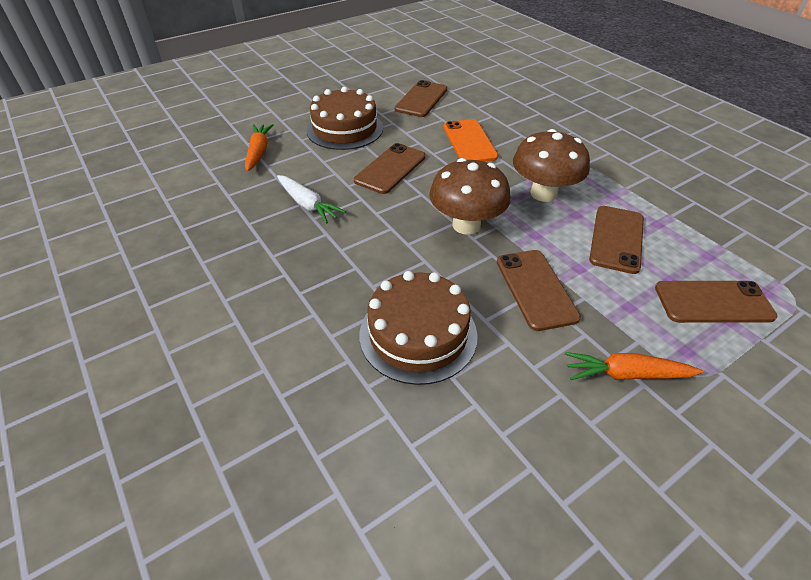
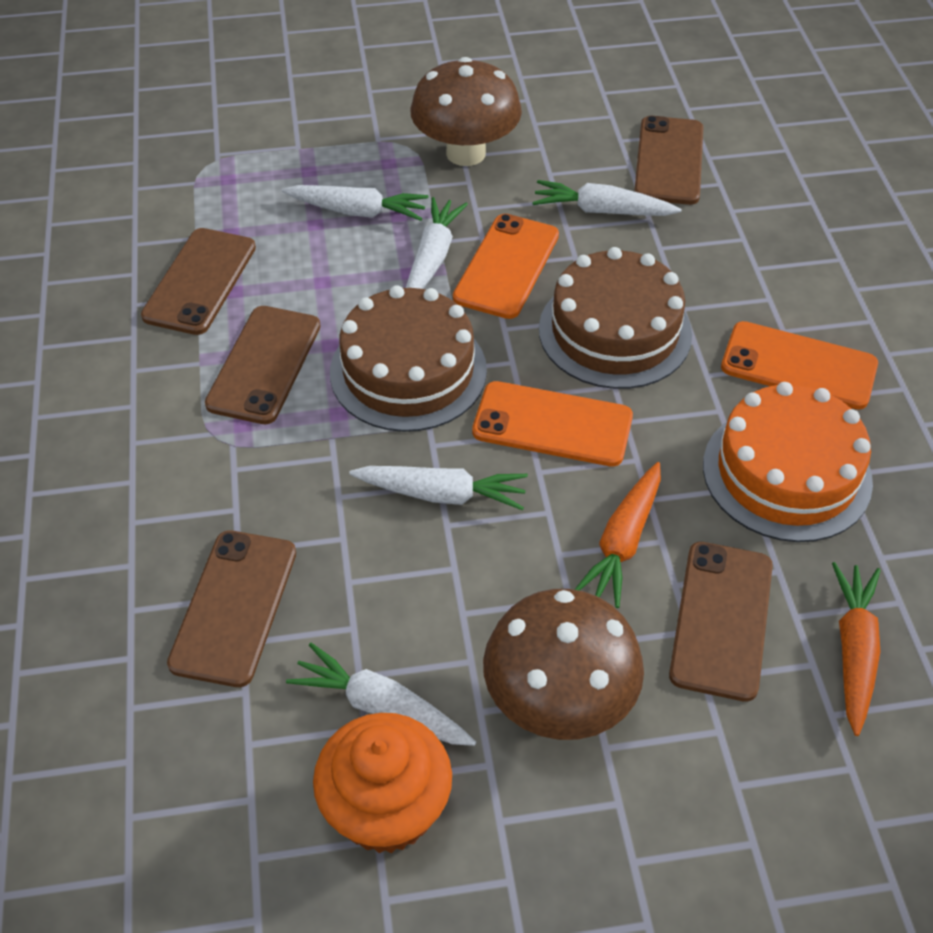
orange cake: 0 -> 1
orange cupcake: 0 -> 1
orange phone: 1 -> 3
white carrot: 1 -> 5

